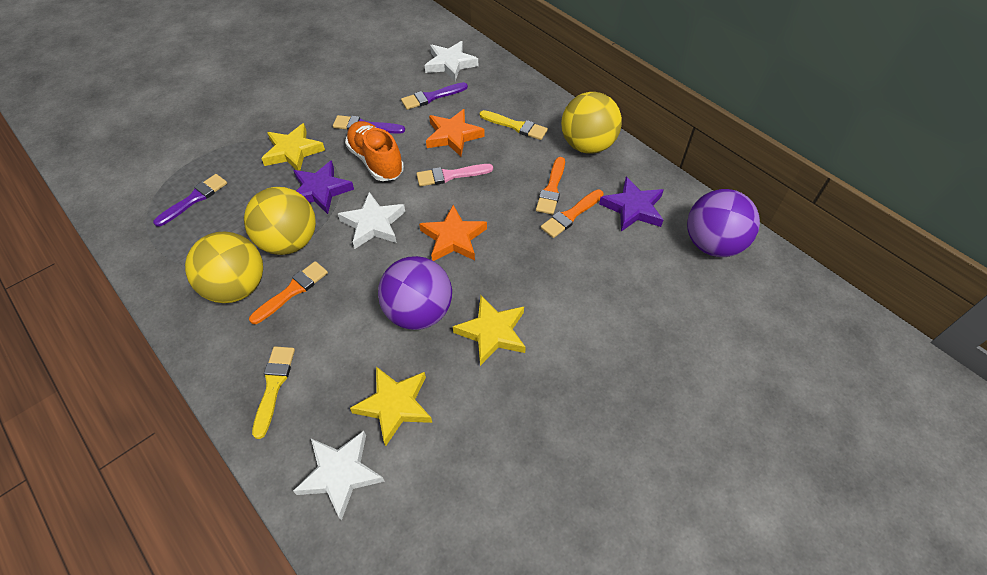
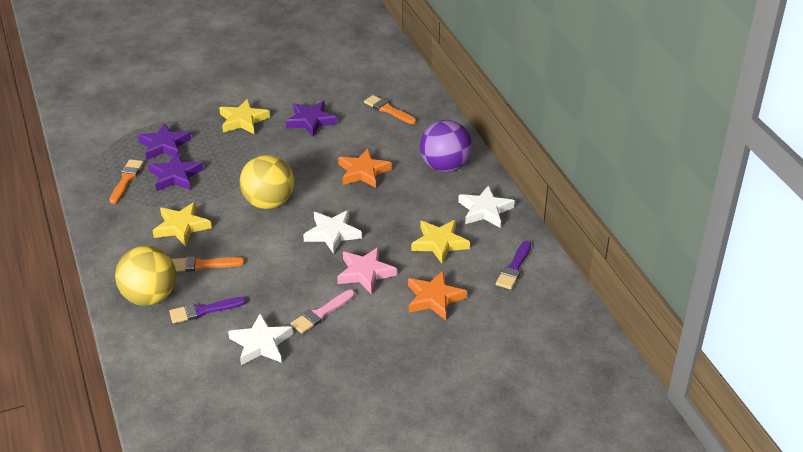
orange shoe: 1 -> 0
pink star: 0 -> 1
purple ball: 2 -> 1
purple brush: 3 -> 2
purple star: 2 -> 3
yellow ball: 3 -> 2
yellow brush: 2 -> 0

